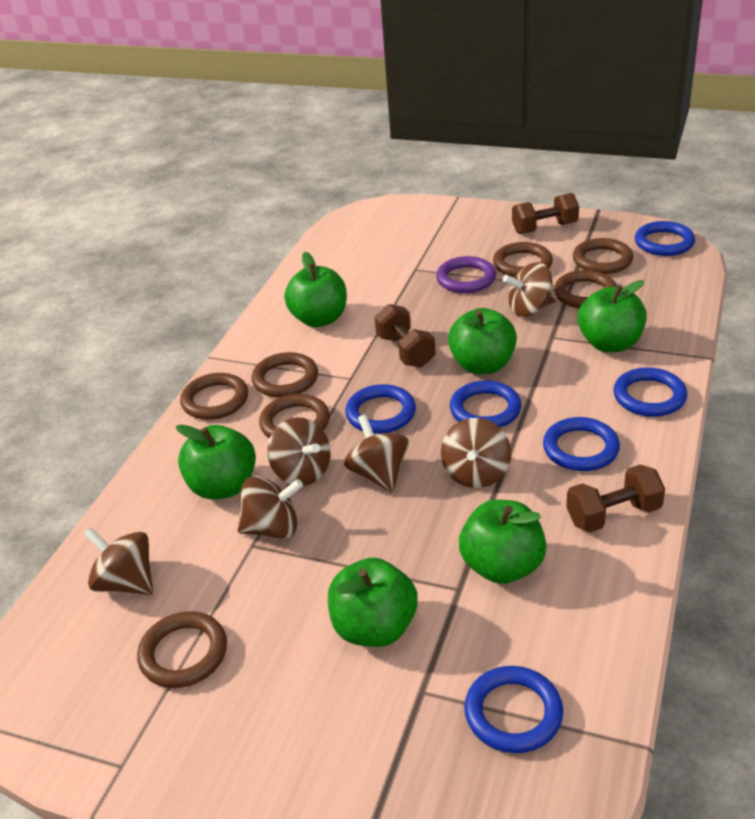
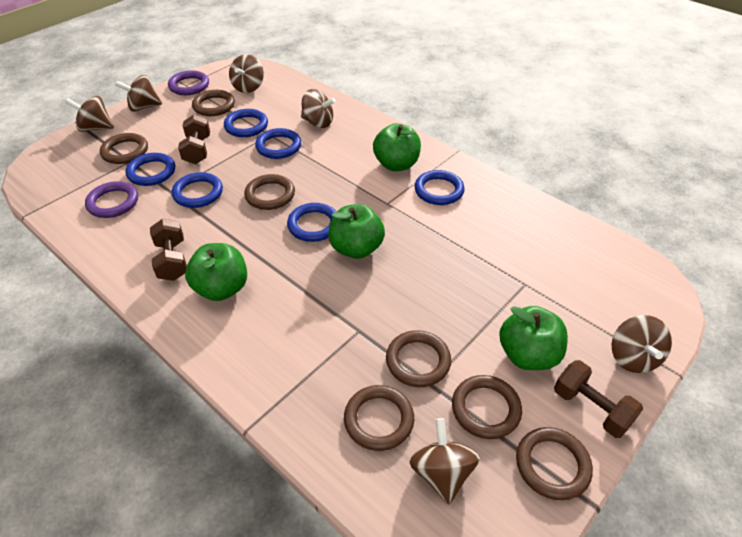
green apple: 6 -> 4
purple ring: 1 -> 2

